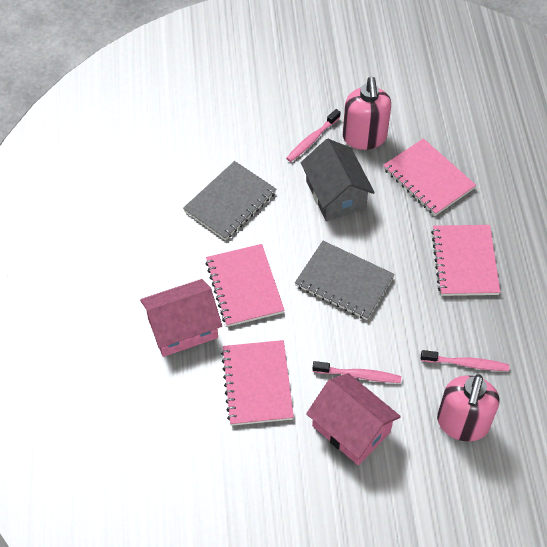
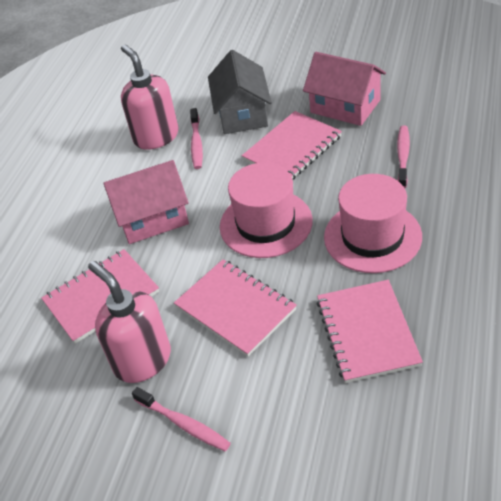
grey notebook: 2 -> 0
pink hat: 0 -> 2

